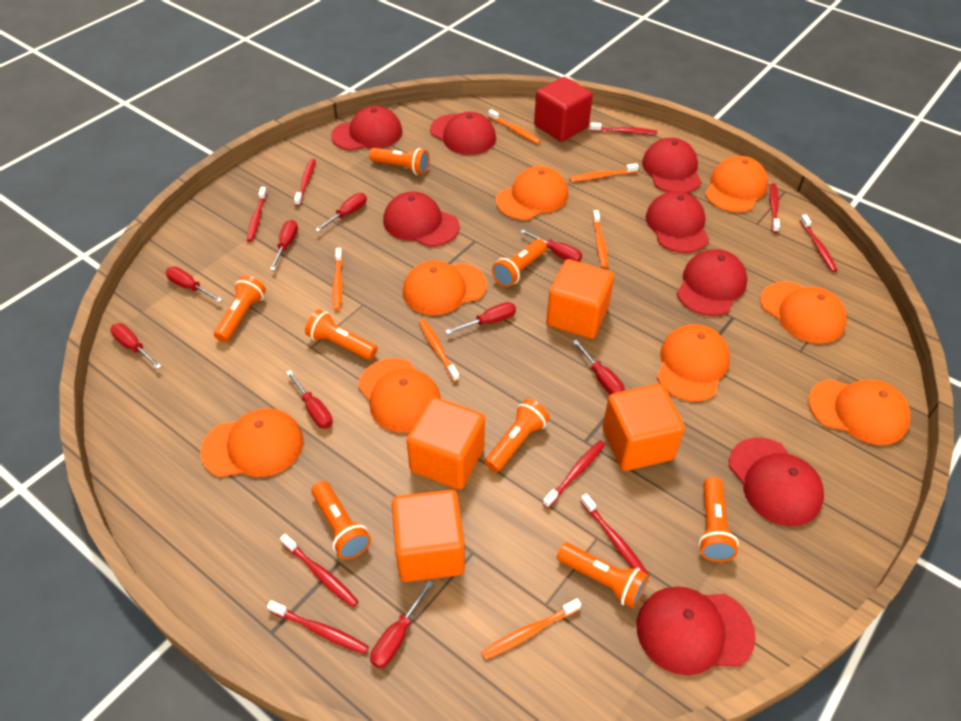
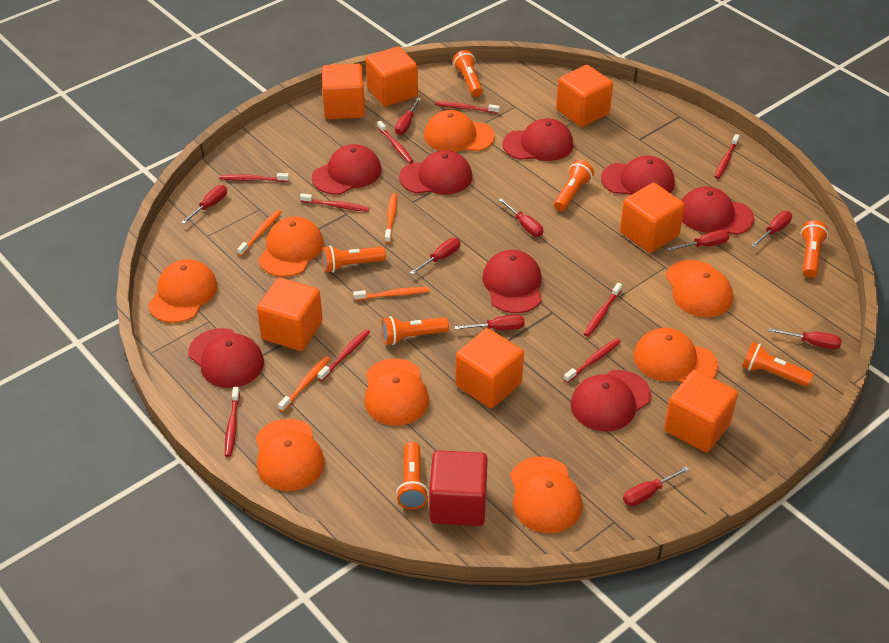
orange cube: 4 -> 7
orange flashlight: 8 -> 7
orange toothbrush: 6 -> 4

